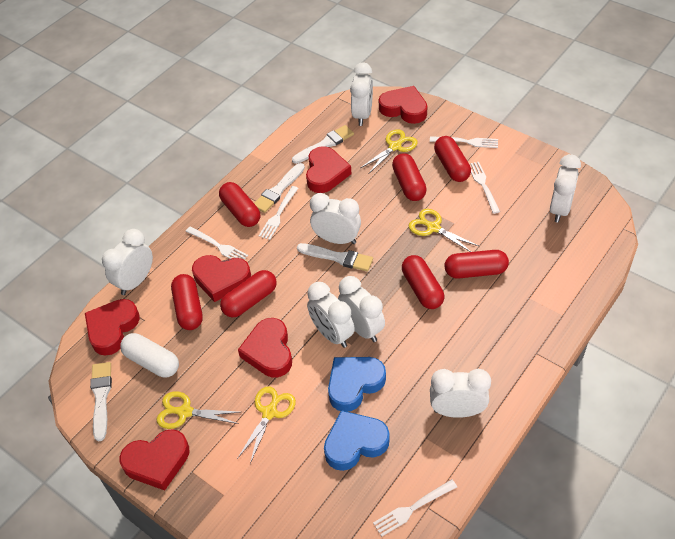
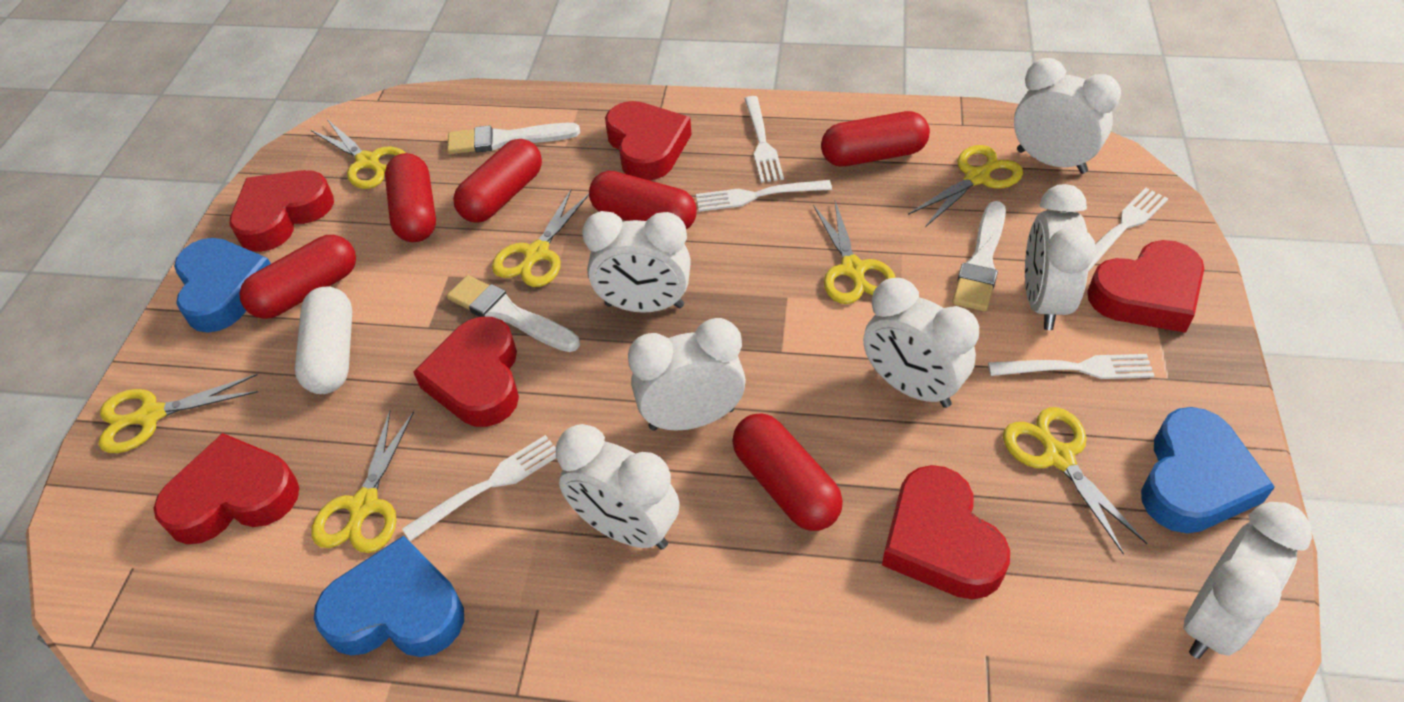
blue heart: 2 -> 3
red capsule: 7 -> 6
white brush: 4 -> 3
yellow scissors: 4 -> 7

